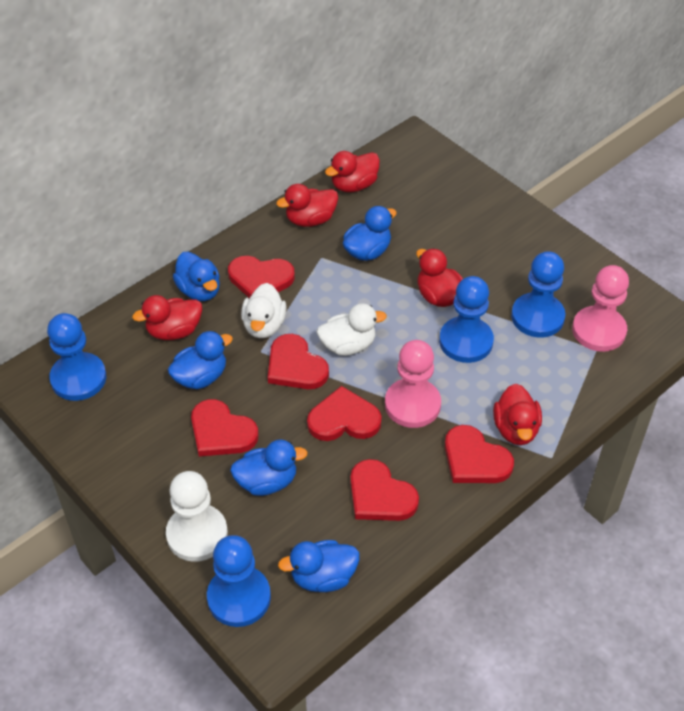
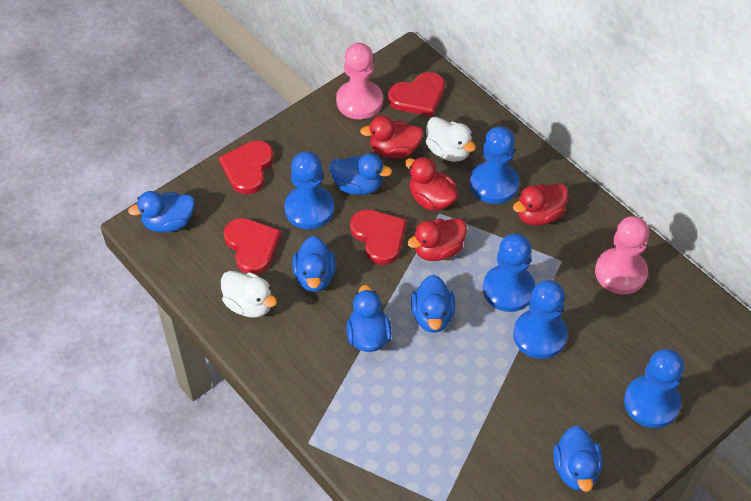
blue duck: 5 -> 6
blue pawn: 4 -> 5
red duck: 5 -> 4
red heart: 6 -> 4
white pawn: 1 -> 0

